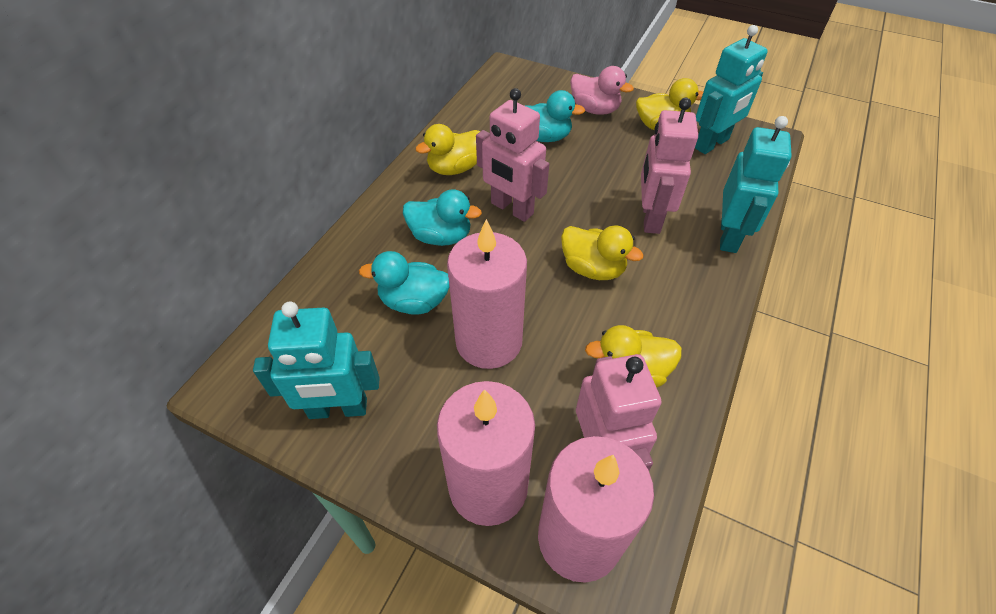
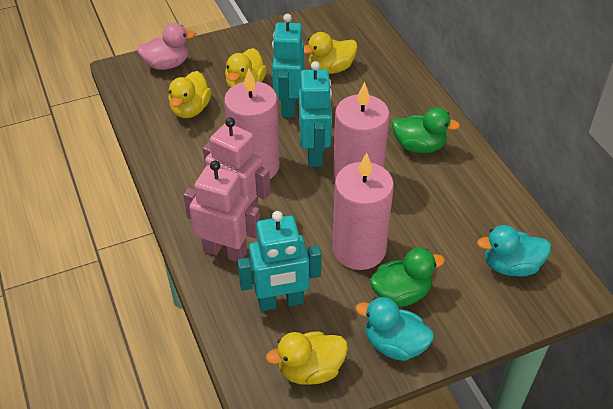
green duck: 0 -> 2
pink robot: 3 -> 2
turquoise duck: 3 -> 2

